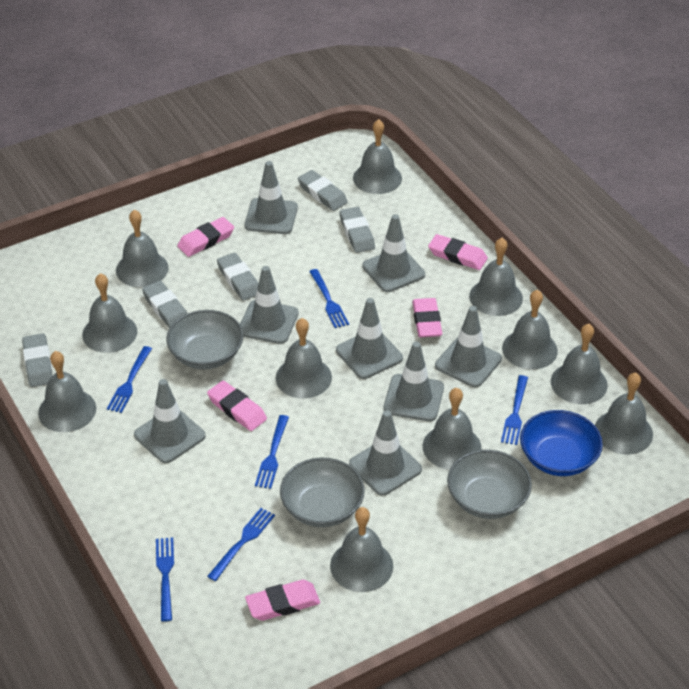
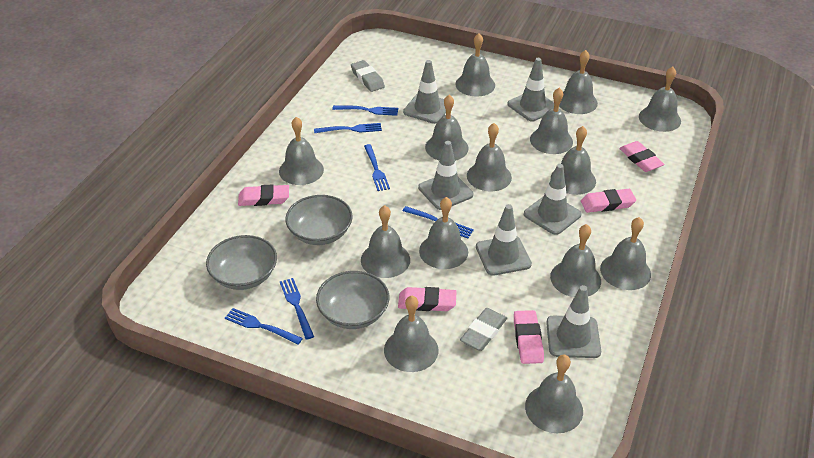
blue bowl: 1 -> 0
grey bell: 11 -> 14
grey eraser: 5 -> 2
grey traffic cone: 8 -> 6

